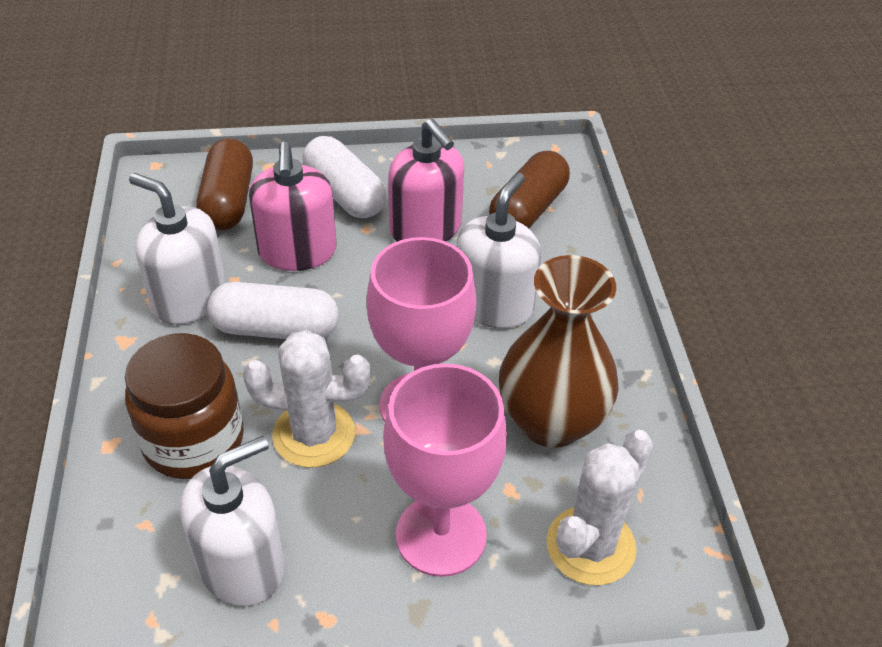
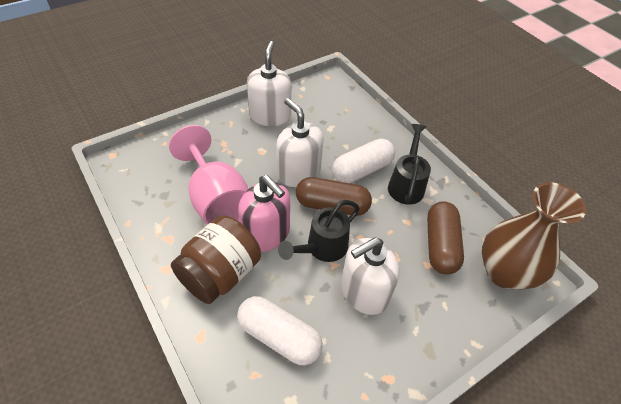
black watering can: 0 -> 2
pink goblet: 2 -> 1
pink soap dispenser: 2 -> 1
white cactus: 2 -> 0

